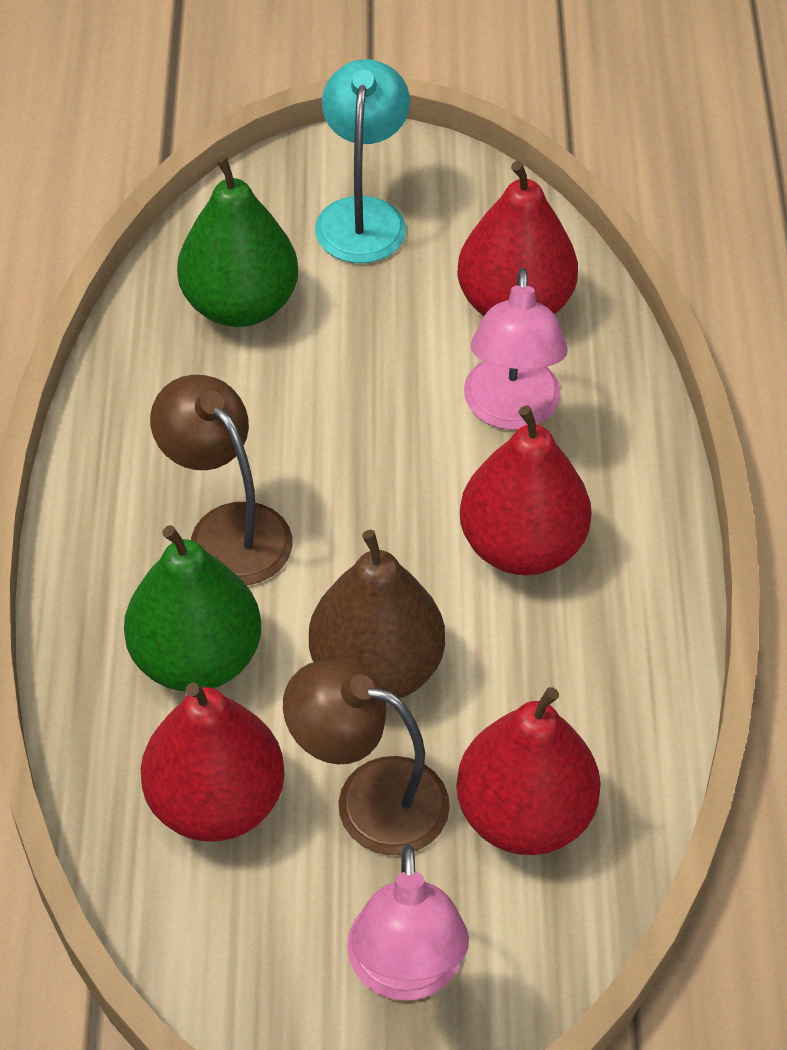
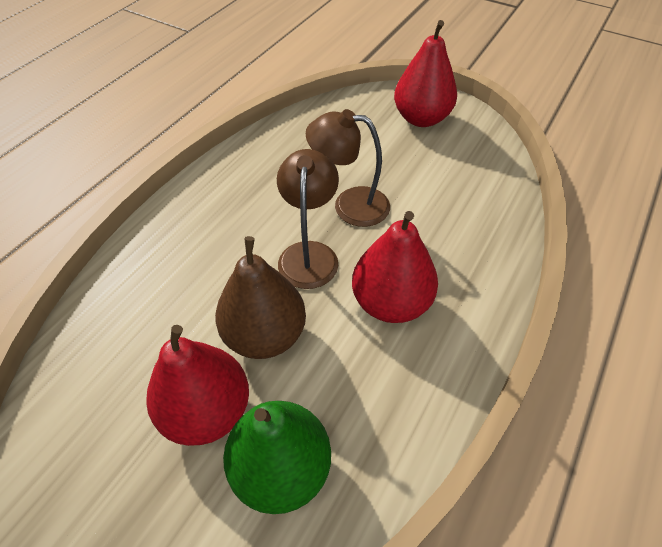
green pear: 2 -> 1
pink lamp: 2 -> 0
red pear: 4 -> 3
turquoise lamp: 1 -> 0

